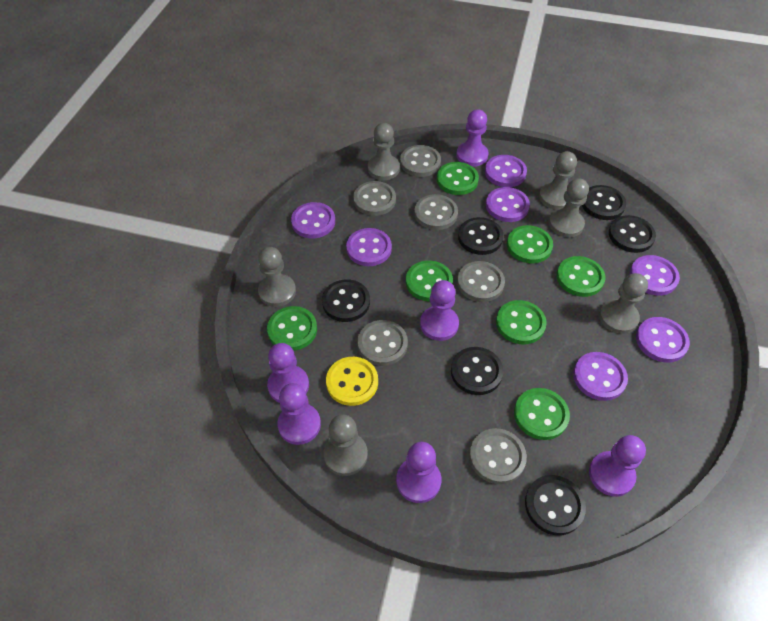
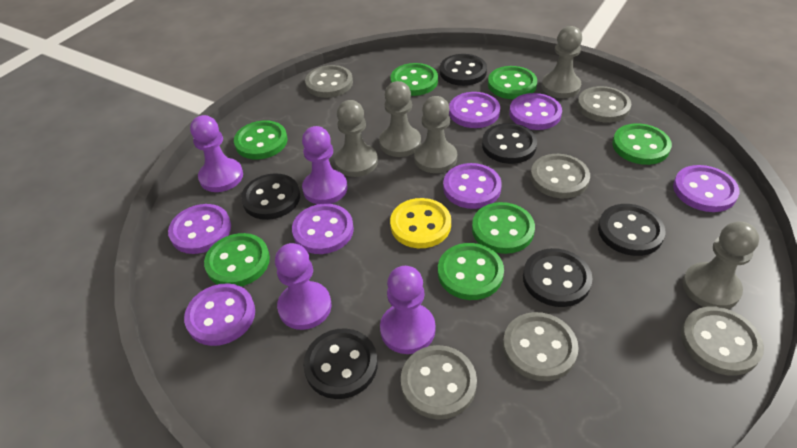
grey pawn: 6 -> 5
purple pawn: 6 -> 4

